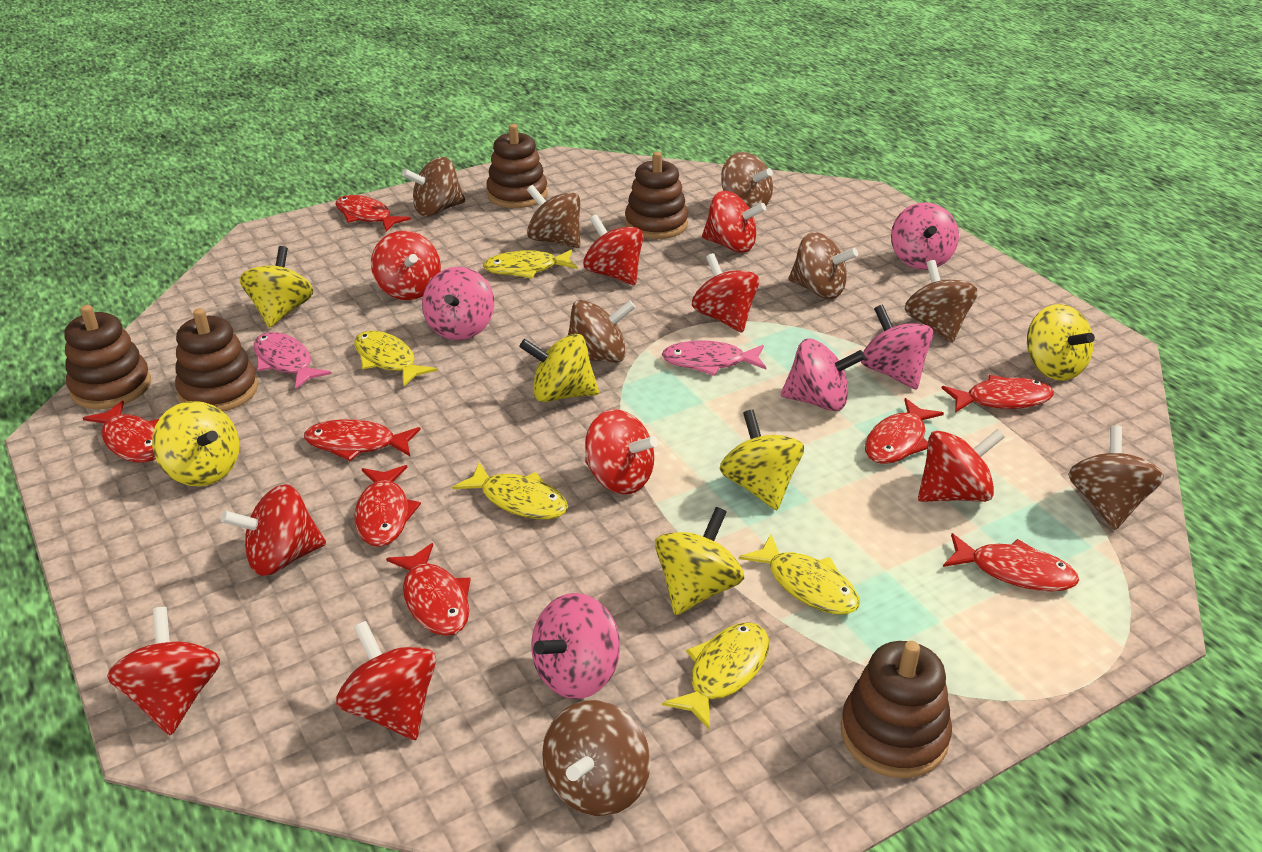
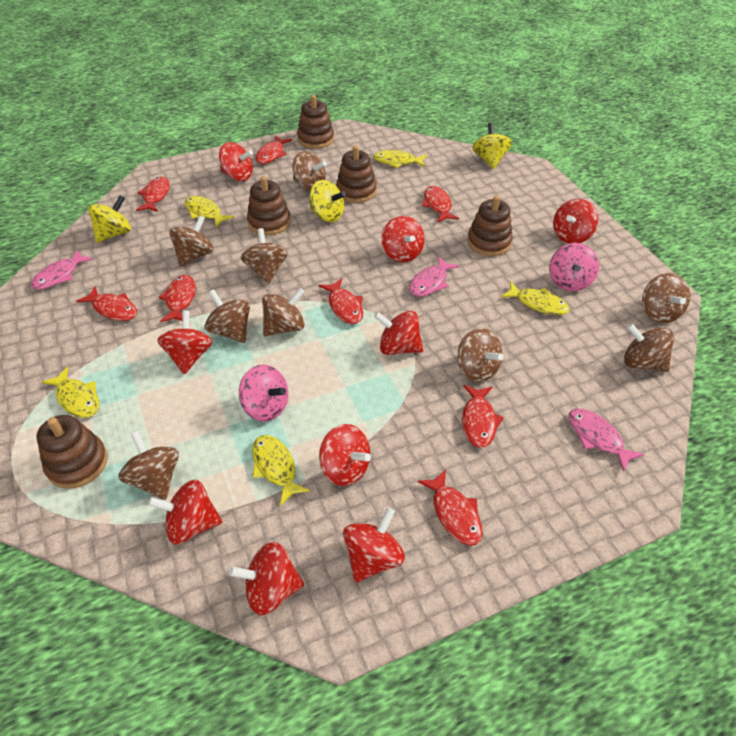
brown spinning top: 8 -> 9
pink fish: 2 -> 3
pink spinning top: 5 -> 2
yellow spinning top: 6 -> 3

